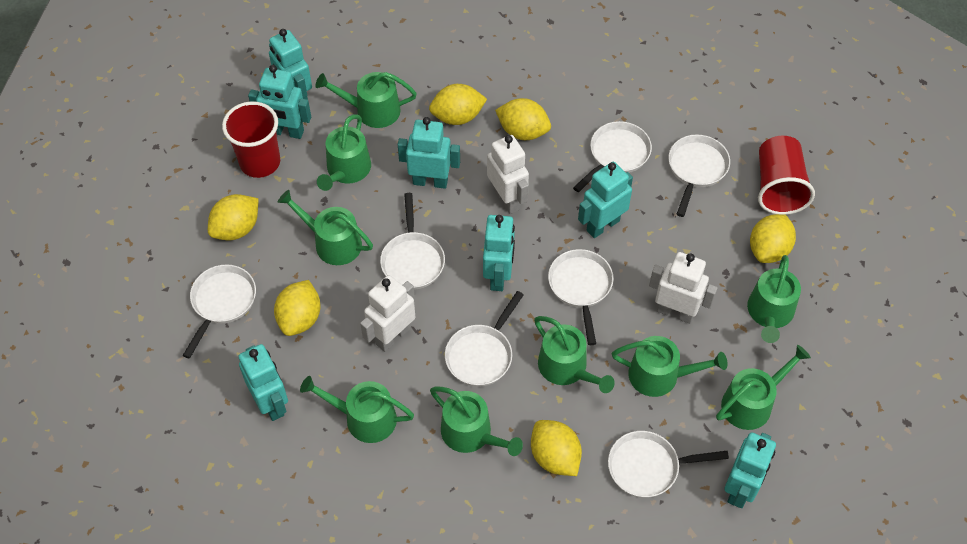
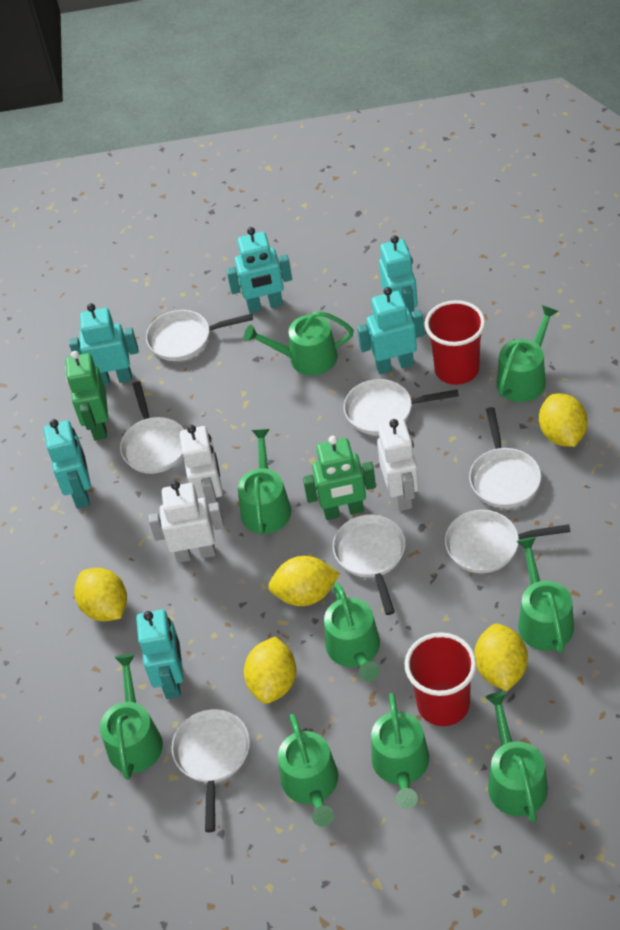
green robot: 0 -> 2
turquoise robot: 7 -> 6
yellow lemon: 6 -> 5

